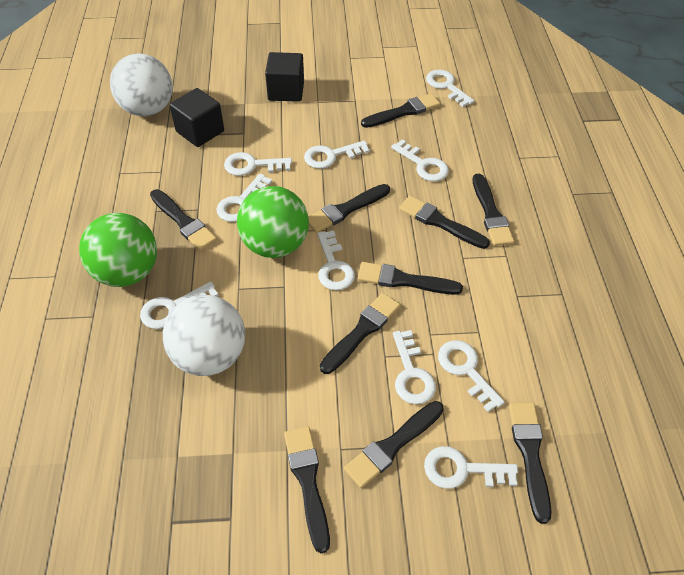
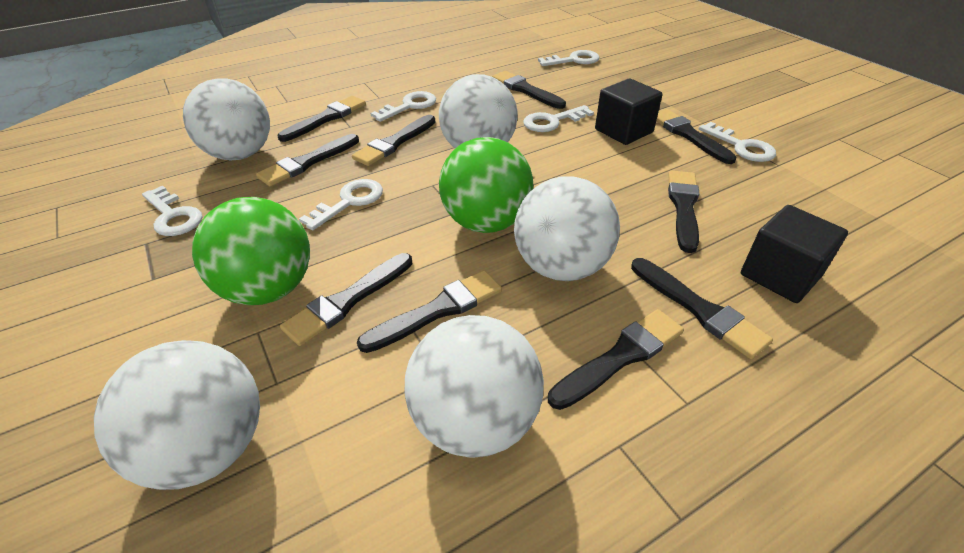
white ball: 2 -> 5
white key: 10 -> 6

